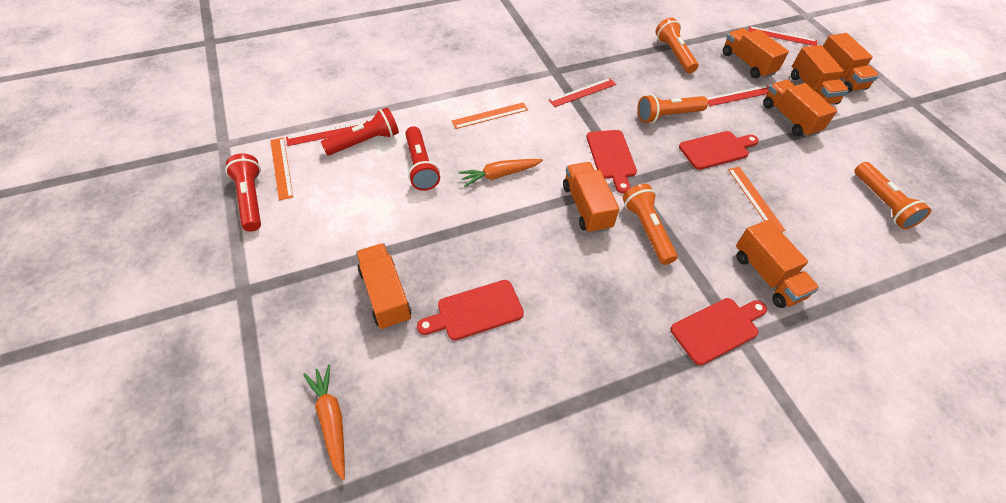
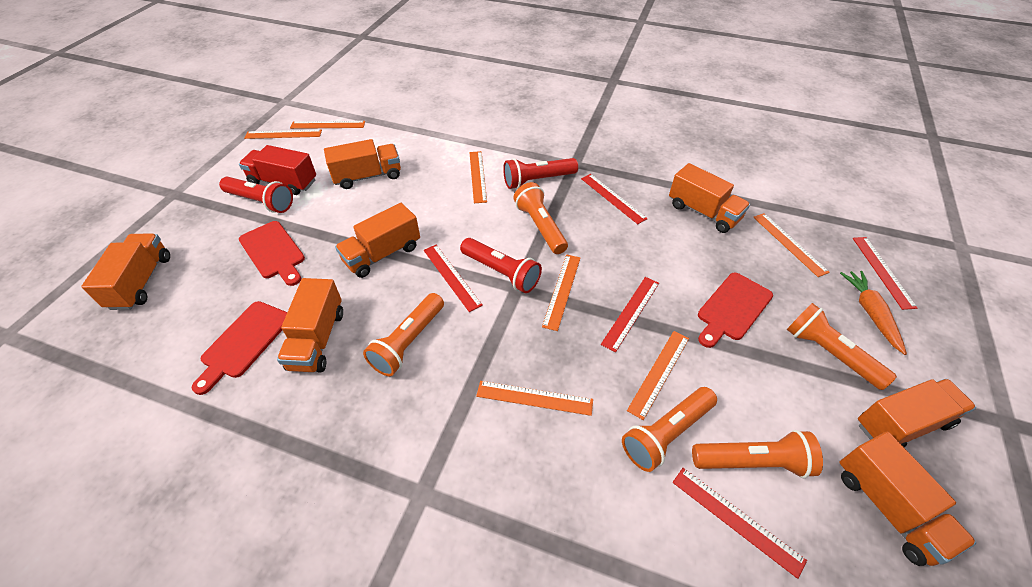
orange carrot: 2 -> 1
orange flashlight: 4 -> 5
orange ruler: 3 -> 7
red cutting board: 4 -> 3
red ruler: 4 -> 5
red truck: 0 -> 1

